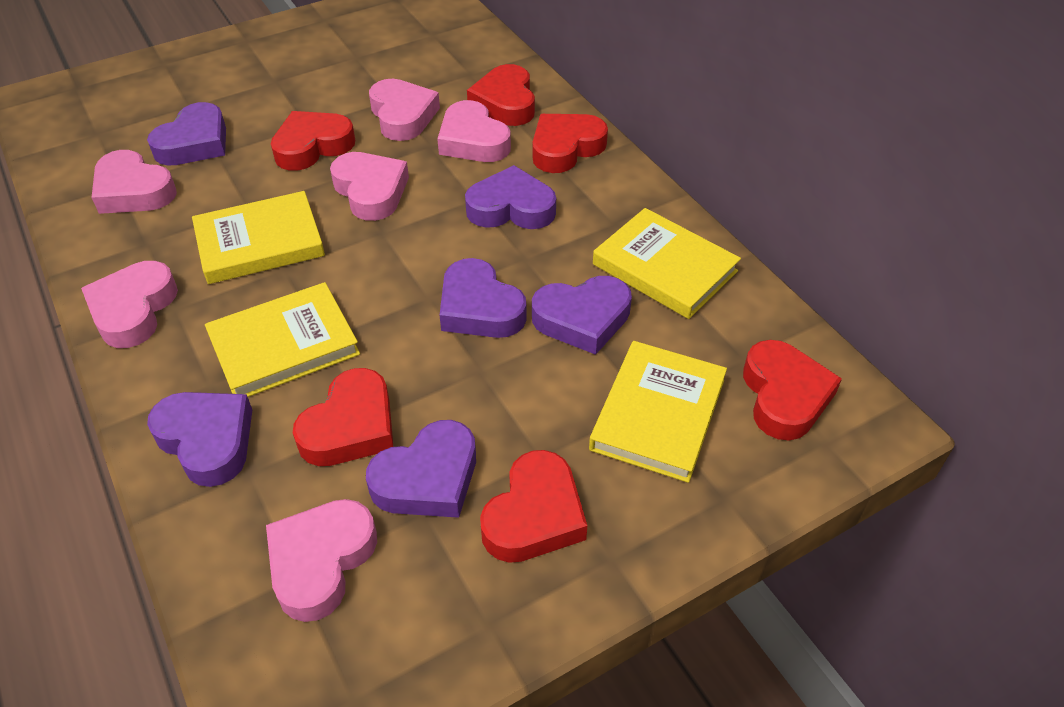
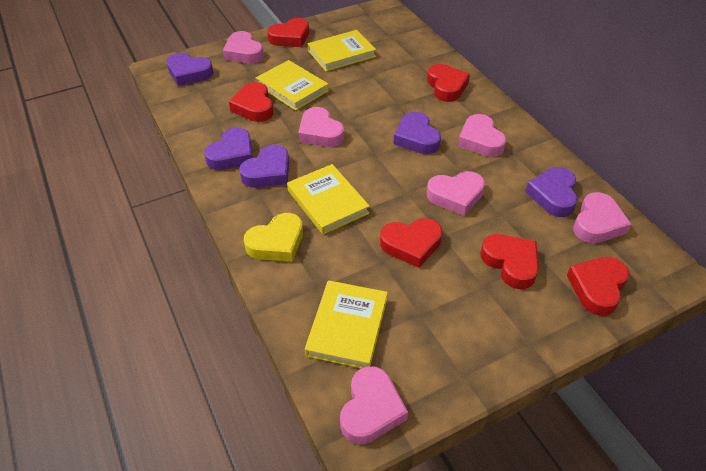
purple heart: 6 -> 5
yellow heart: 0 -> 1

